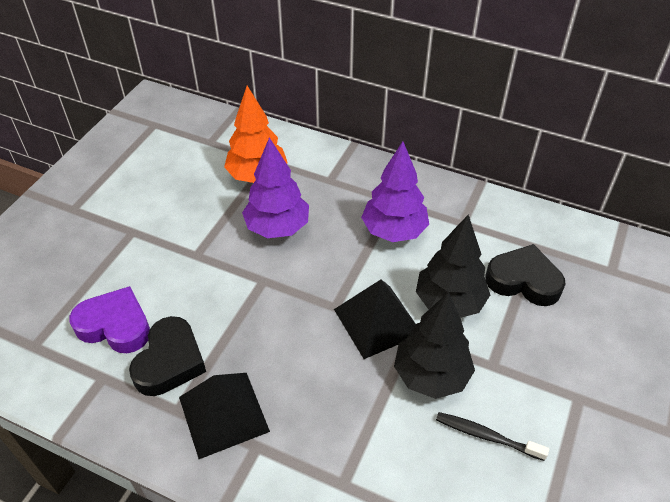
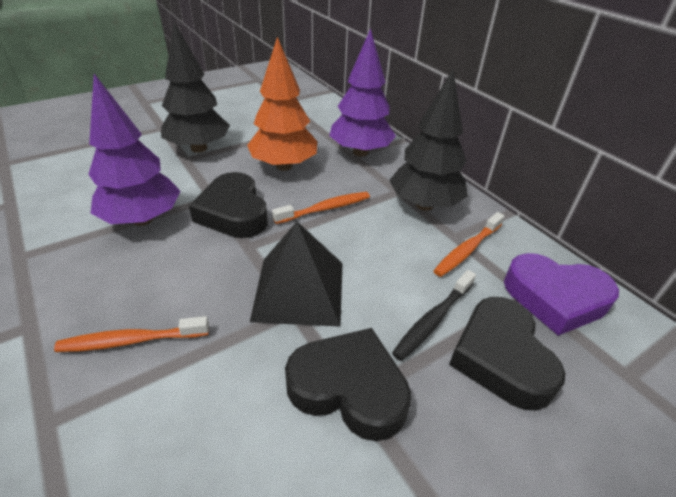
black heart: 2 -> 3
black pyramid: 2 -> 1
orange toothbrush: 0 -> 3

